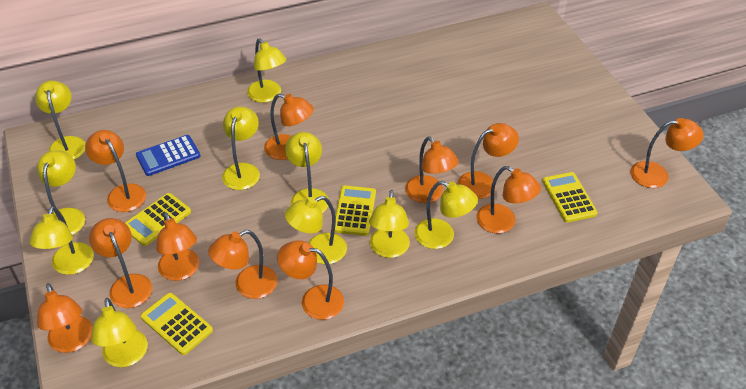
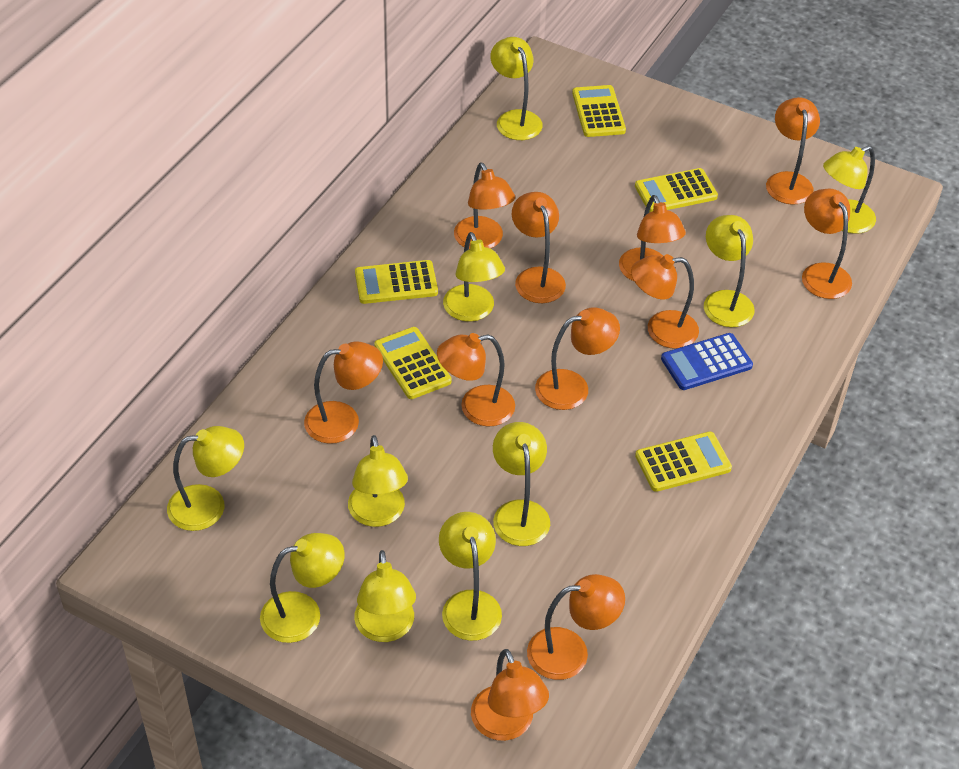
yellow calculator: 4 -> 5

